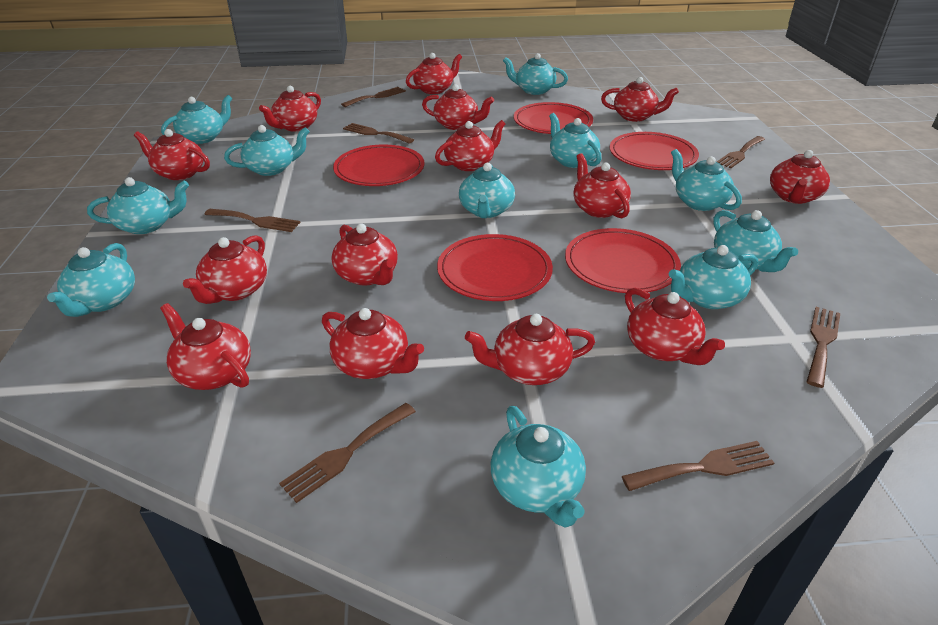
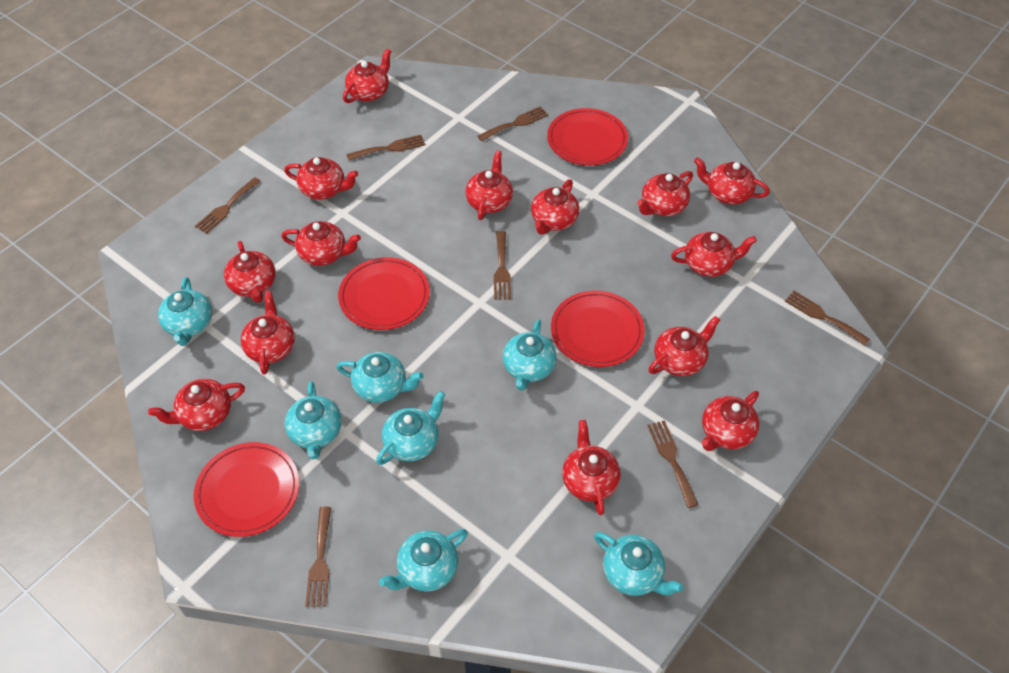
red plate: 5 -> 4
turquoise teapot: 11 -> 7

